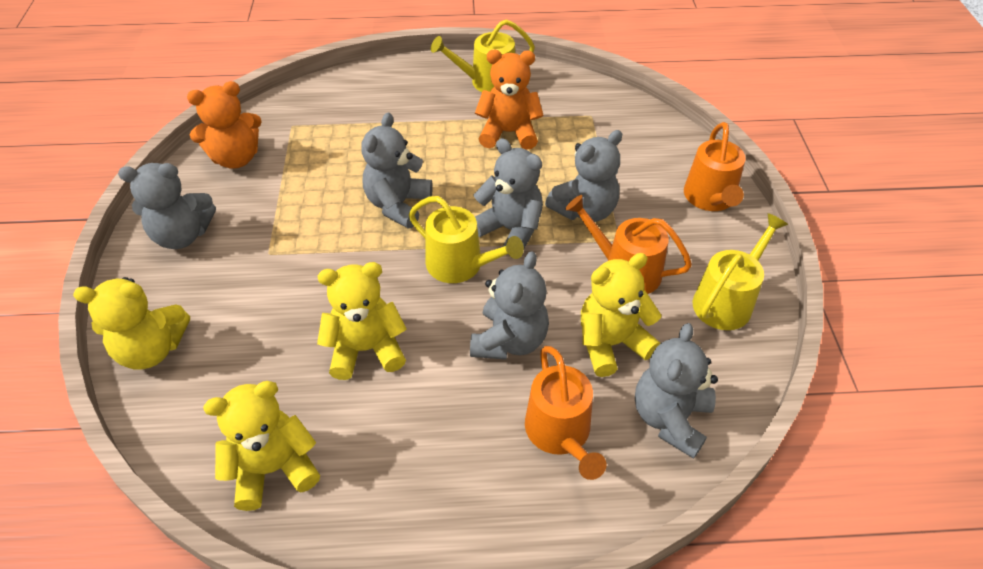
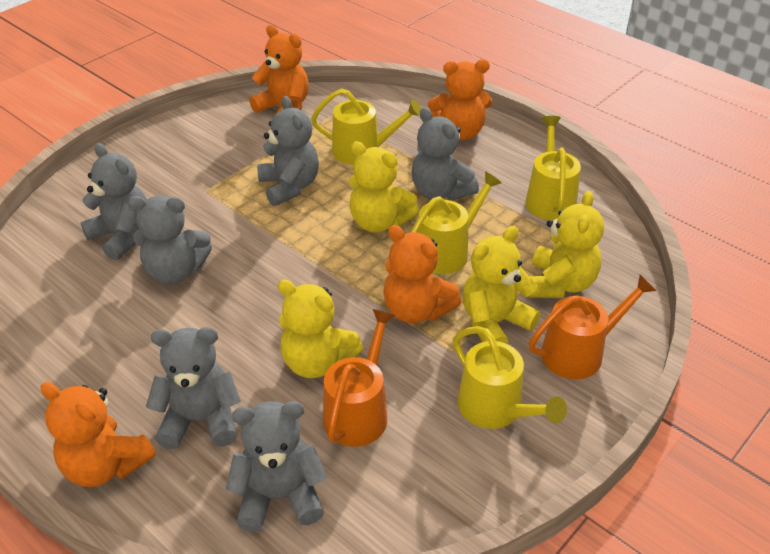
orange teddy bear: 2 -> 4
orange watering can: 3 -> 2
yellow watering can: 3 -> 4

